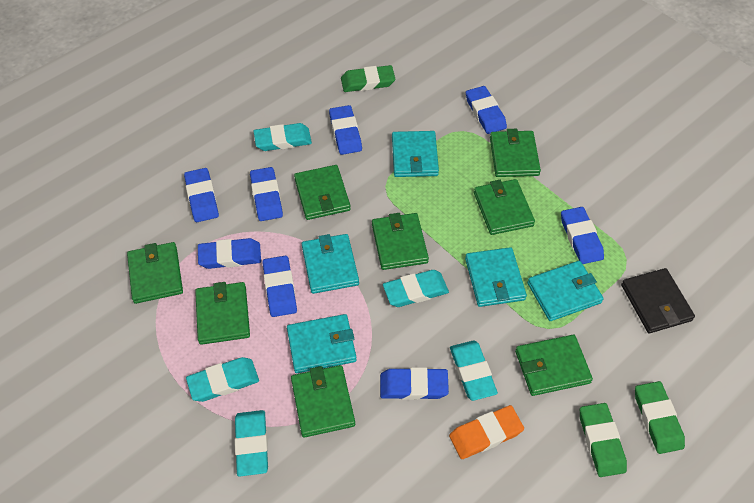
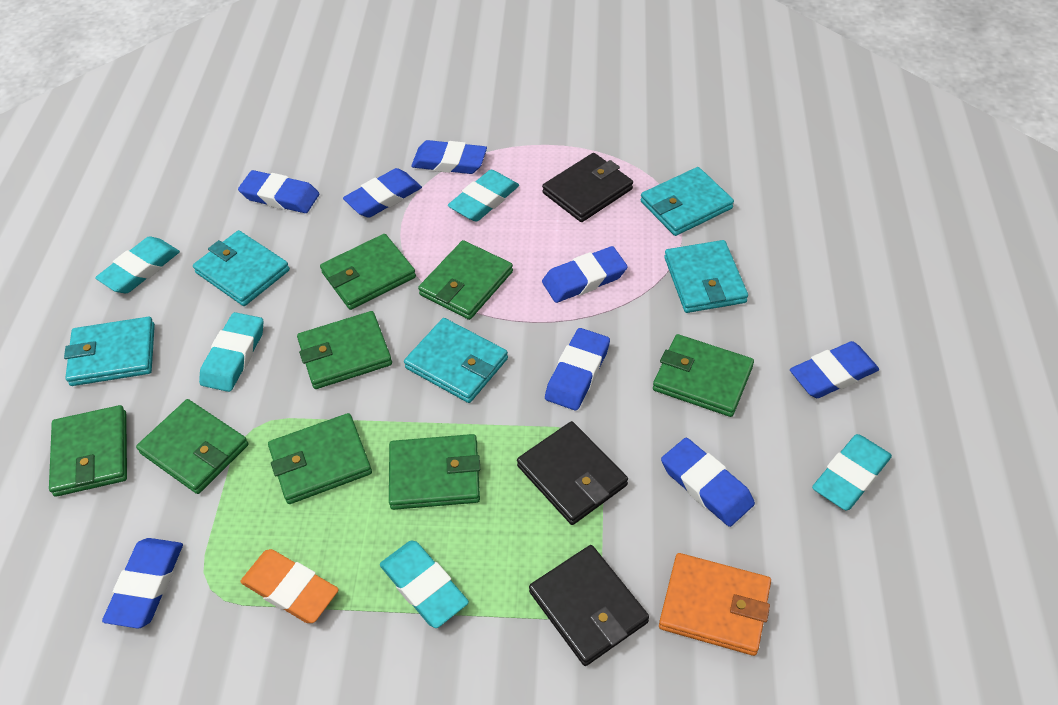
black wallet: 1 -> 3
green eraser: 3 -> 0
orange wallet: 0 -> 1

